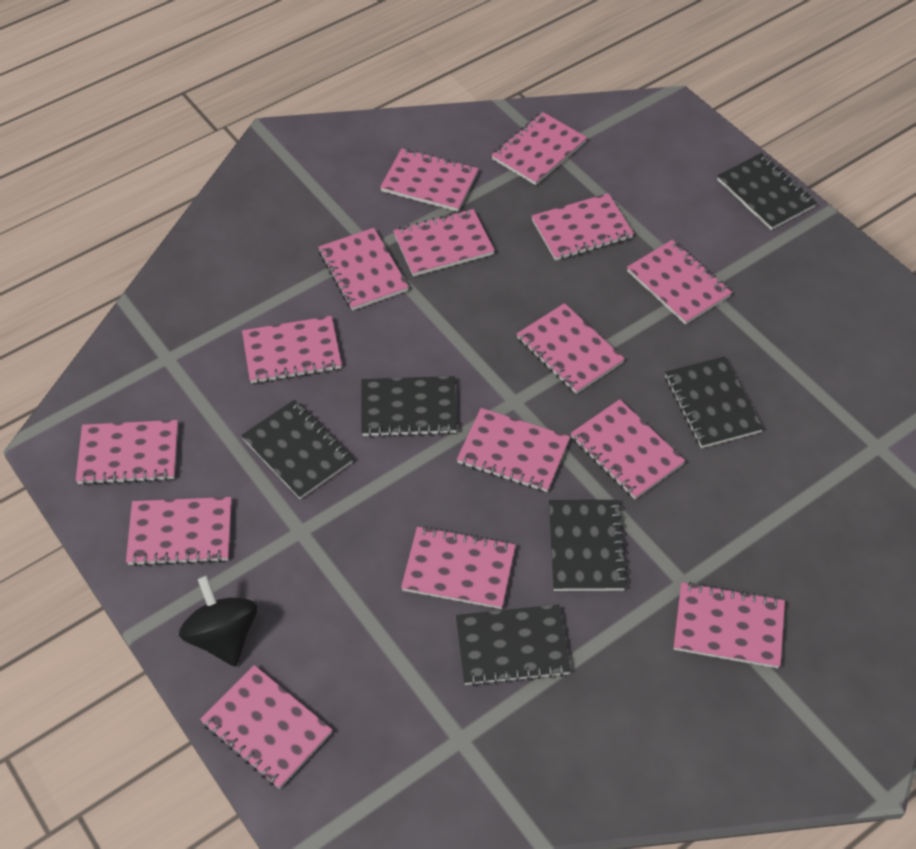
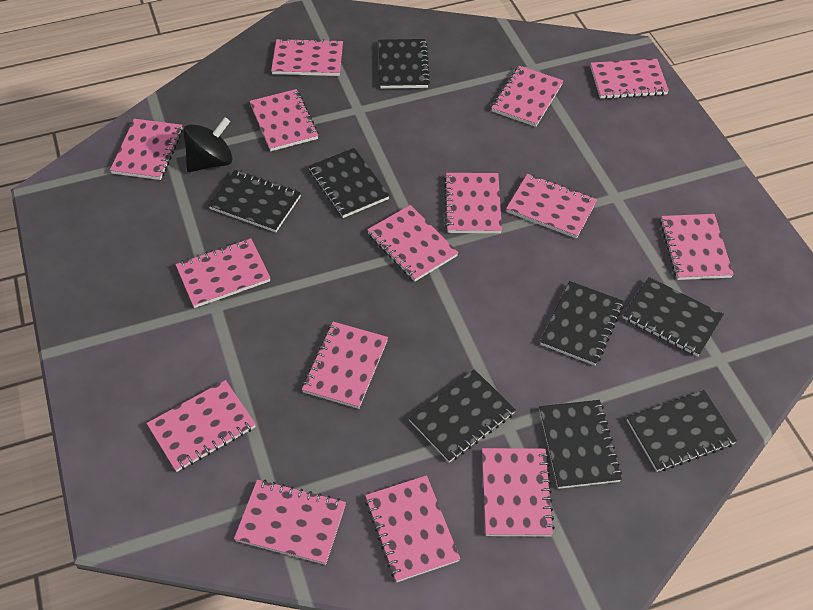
black notebook: 6 -> 8

